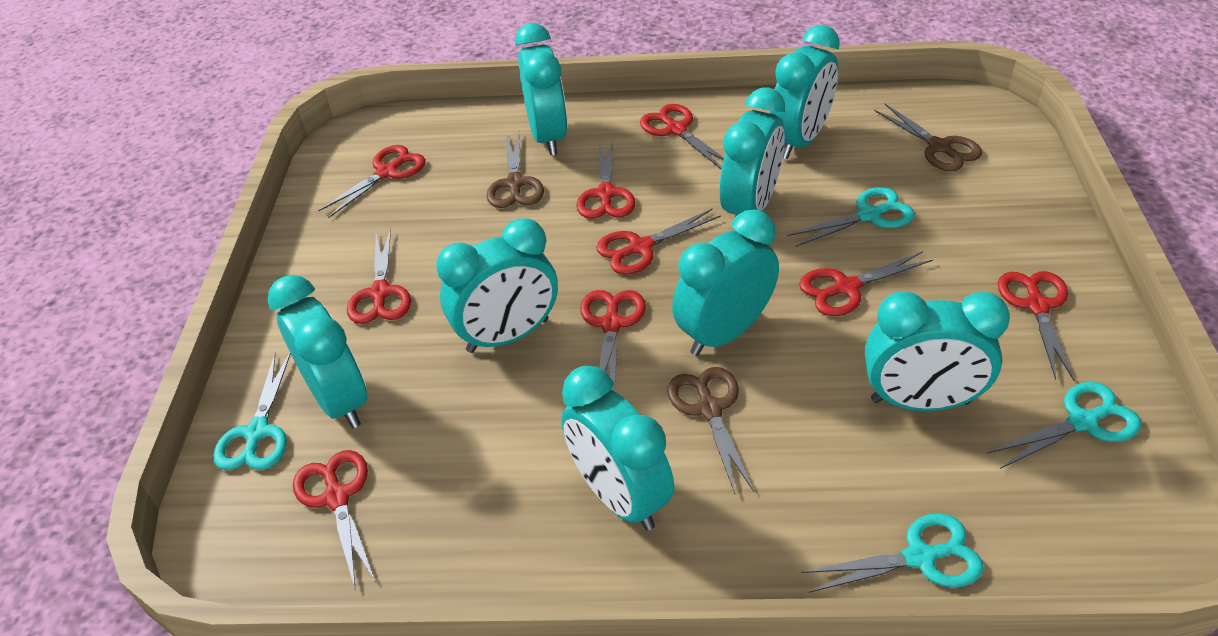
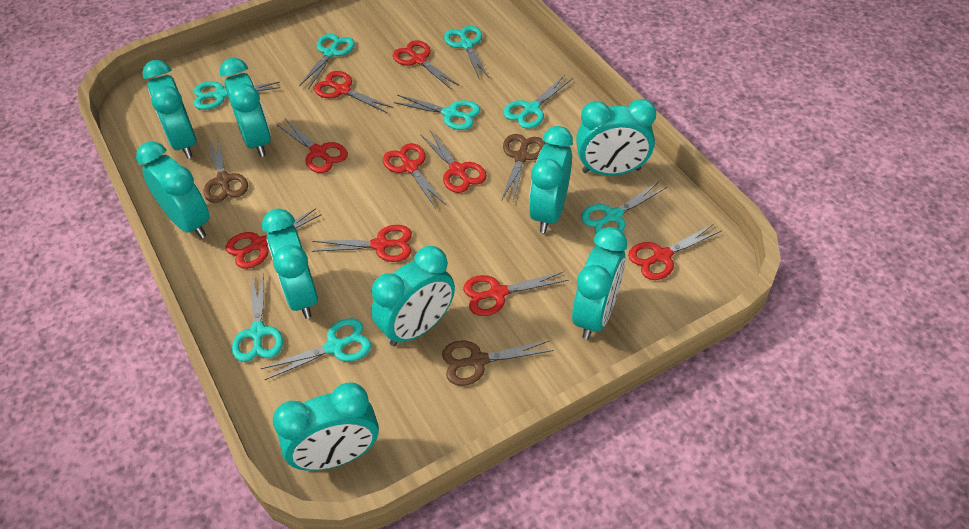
turquoise clock: 8 -> 9
turquoise scissors: 4 -> 8

